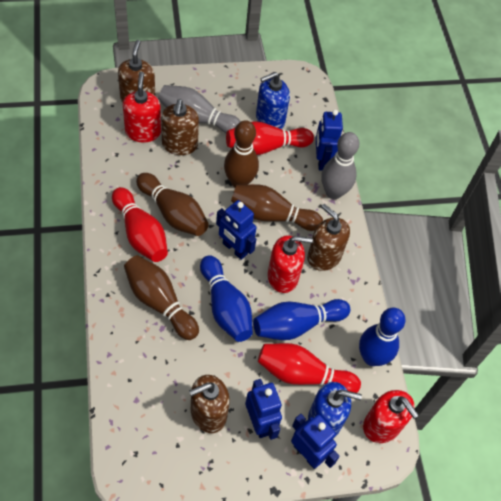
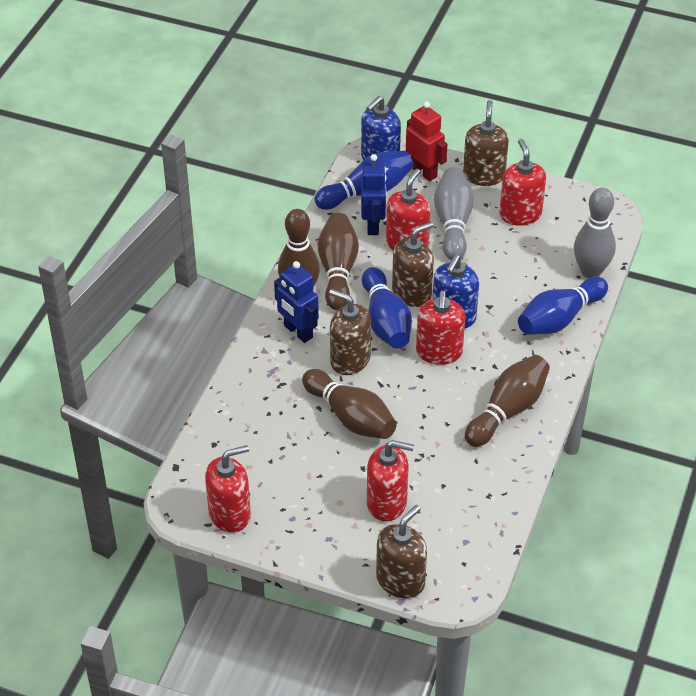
blue robot: 4 -> 2
red bowling pin: 3 -> 0
red robot: 0 -> 1
red soap dispenser: 3 -> 5

